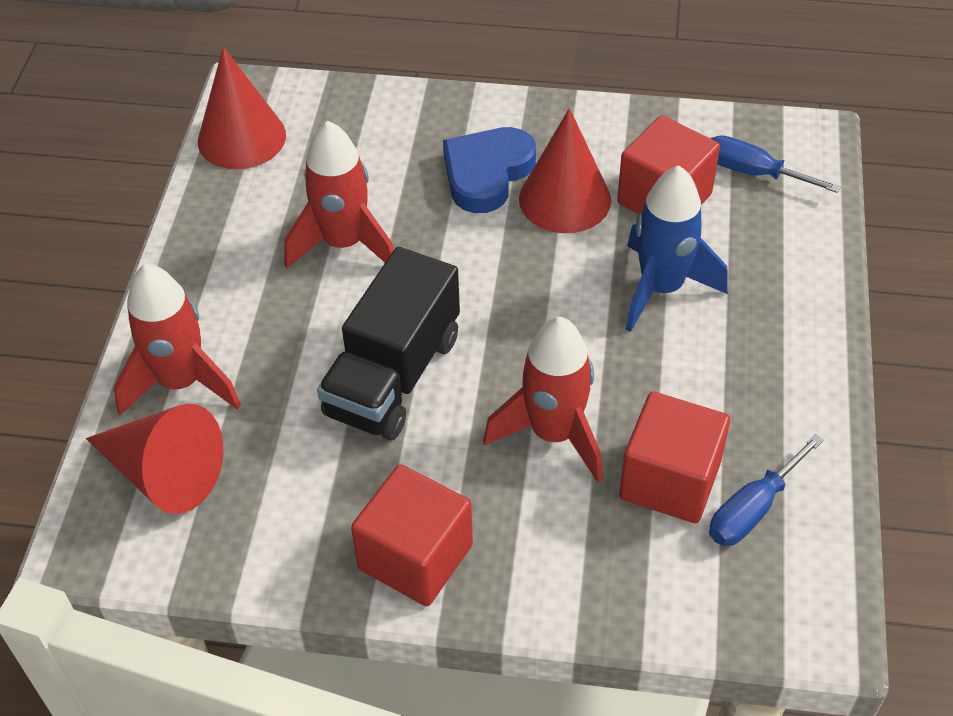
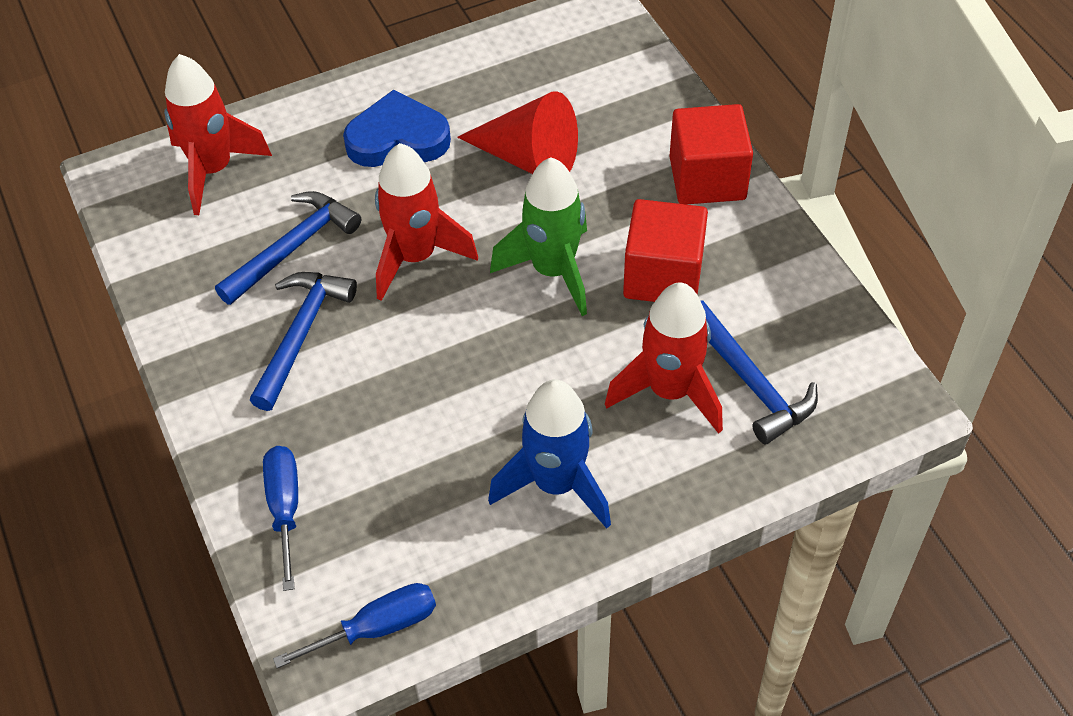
black truck: 1 -> 0
blue hammer: 0 -> 3
green rocket: 0 -> 1
red cone: 3 -> 1
red cube: 3 -> 2

